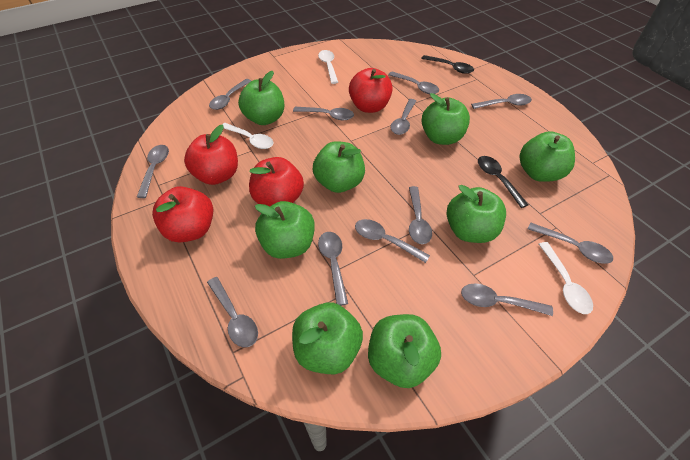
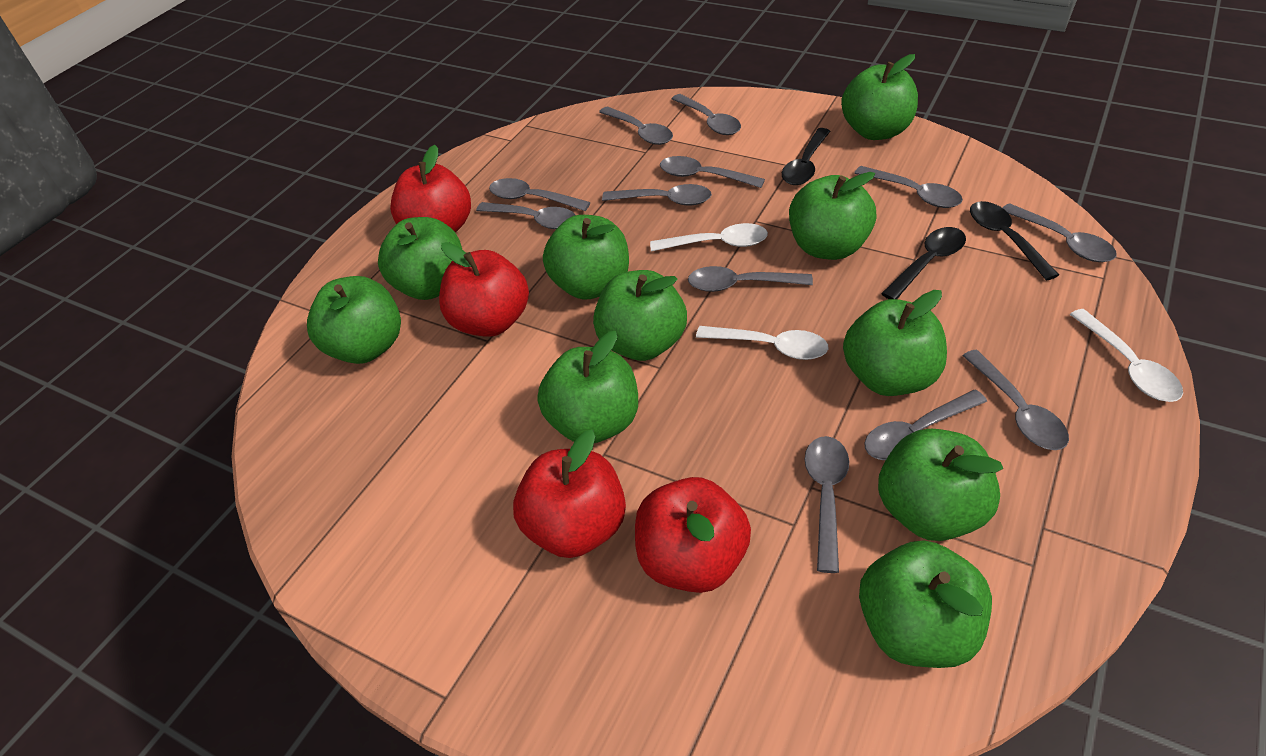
black spoon: 2 -> 3
green apple: 8 -> 10

